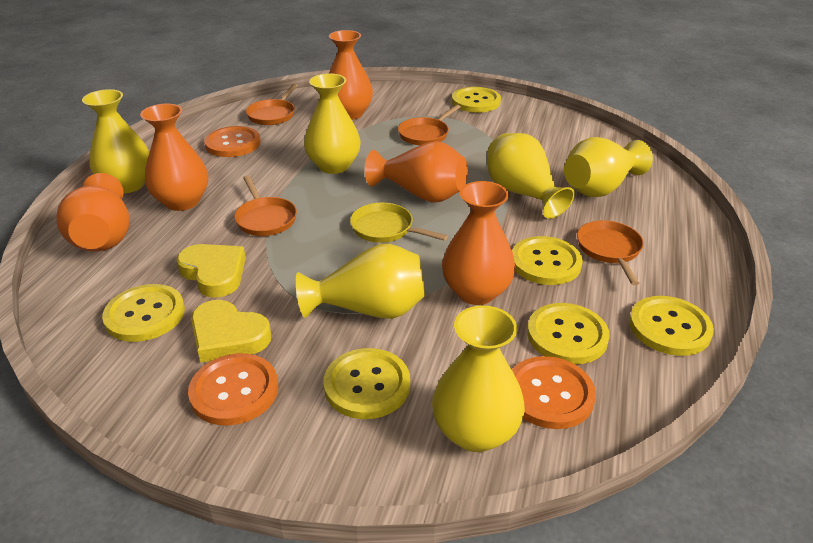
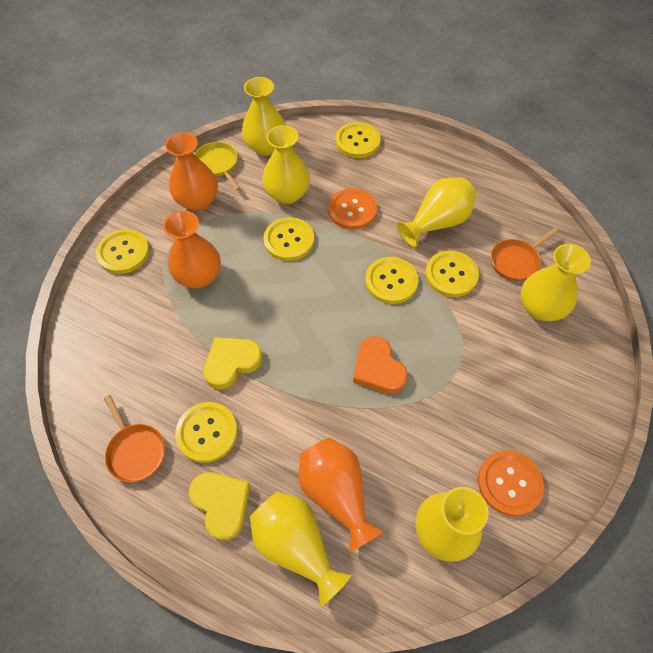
orange button: 3 -> 2
orange heart: 0 -> 1
orange pan: 4 -> 2
orange vase: 5 -> 3

